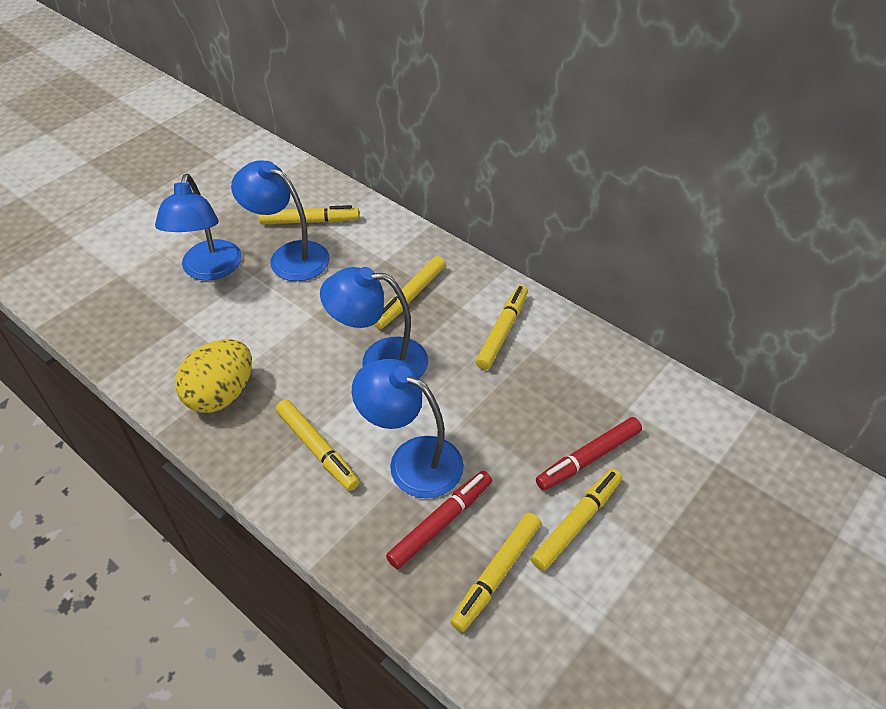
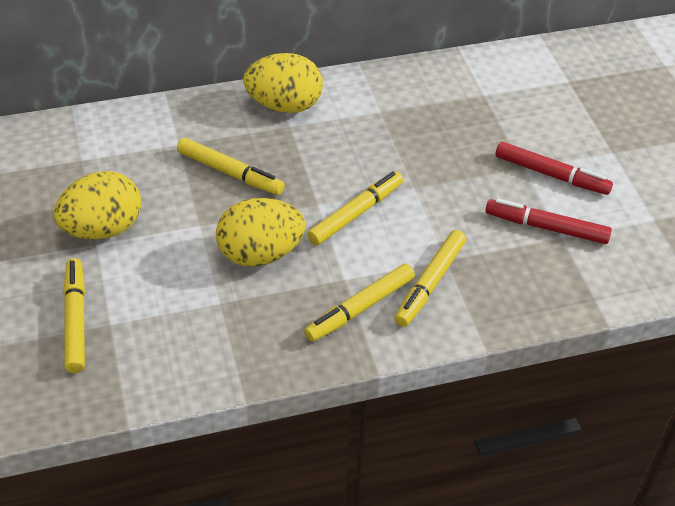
blue lamp: 4 -> 0
yellow egg: 1 -> 3
yellow marker: 6 -> 5

